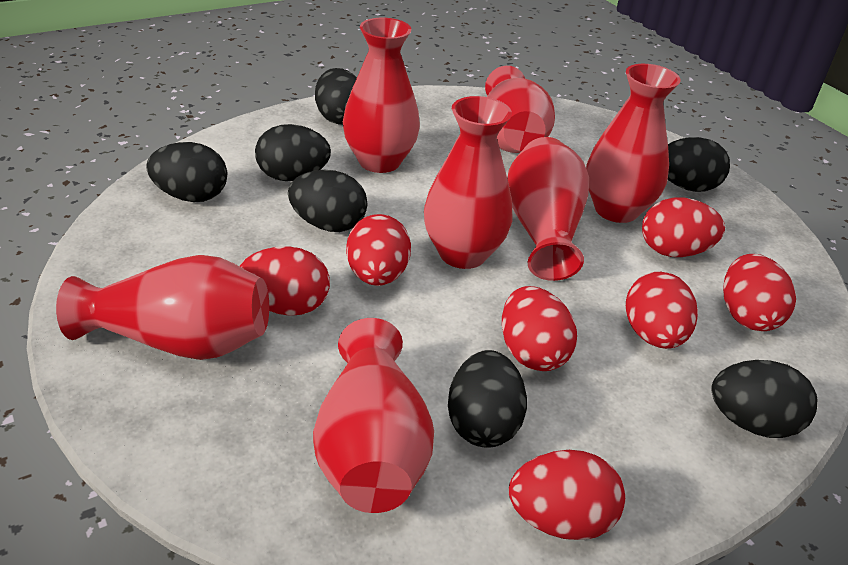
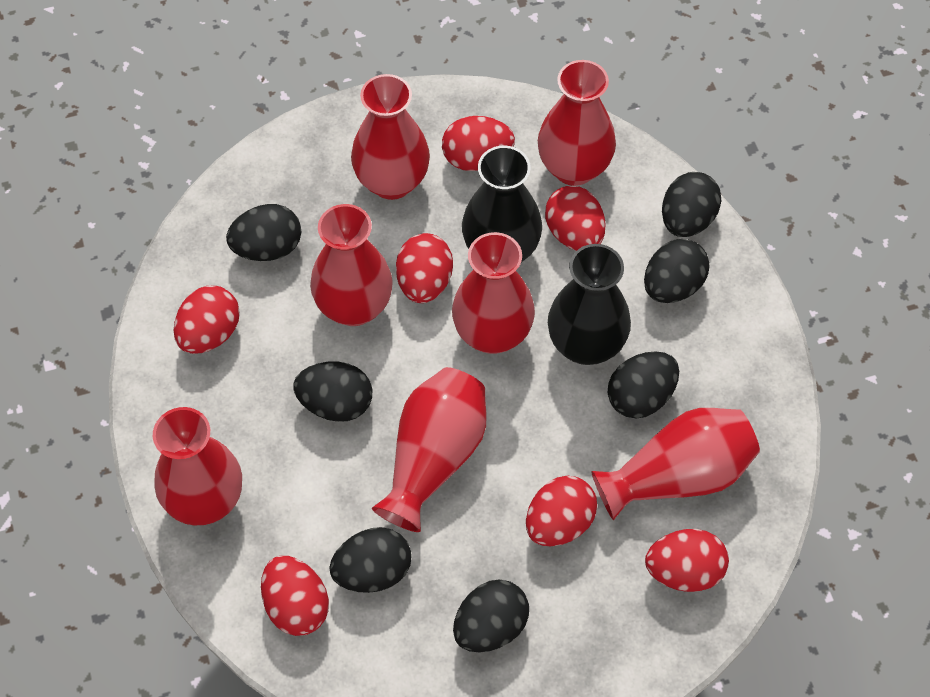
black vase: 0 -> 2

